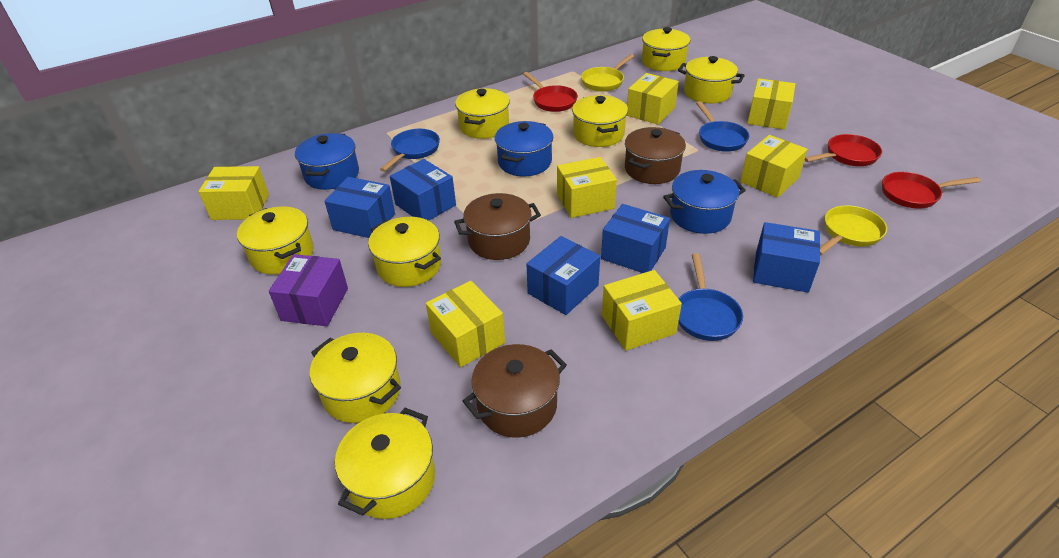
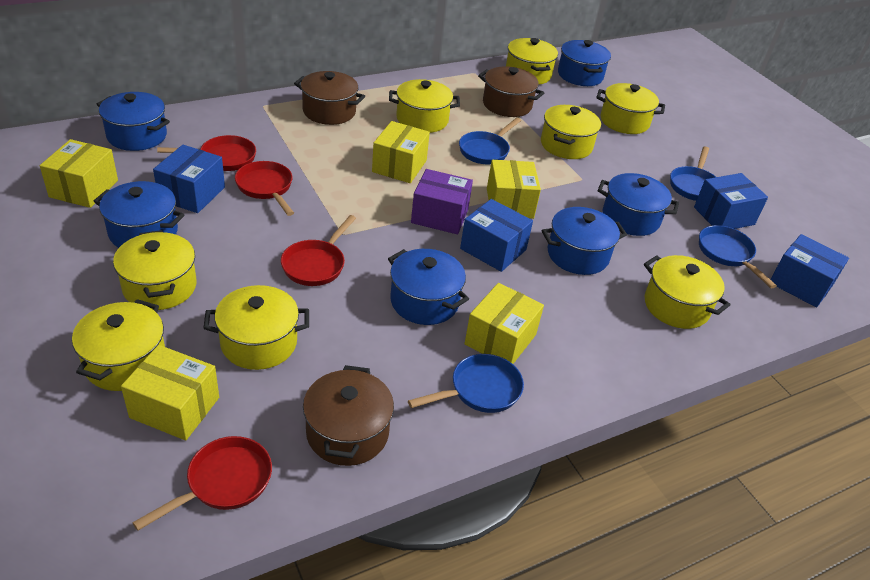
blue box: 5 -> 4
blue pan: 3 -> 4
blue pot: 3 -> 6
red pan: 3 -> 4
yellow box: 7 -> 5
yellow pan: 2 -> 0

